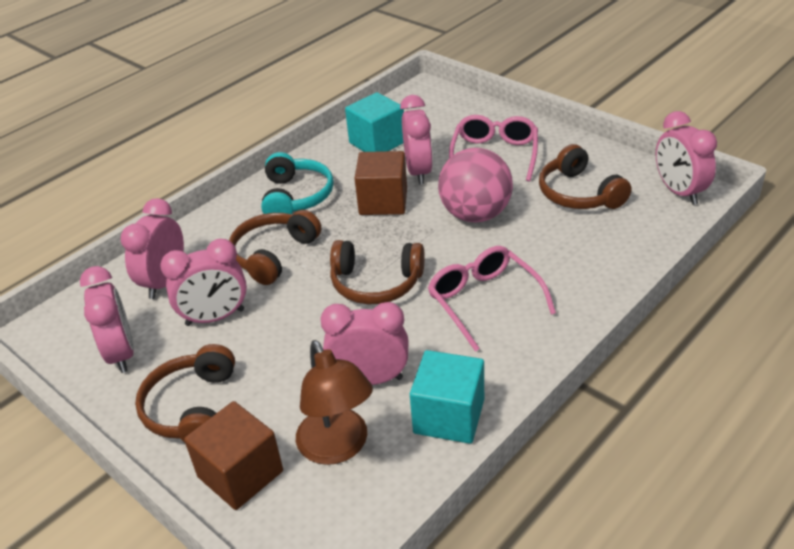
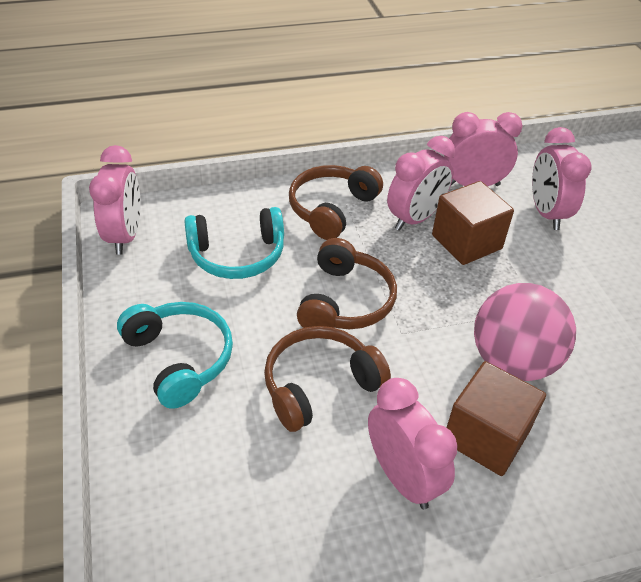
brown headphones: 4 -> 3
brown lamp: 1 -> 0
pink clock: 6 -> 5
pink glasses: 2 -> 0
turquoise cube: 2 -> 0
turquoise headphones: 1 -> 2

